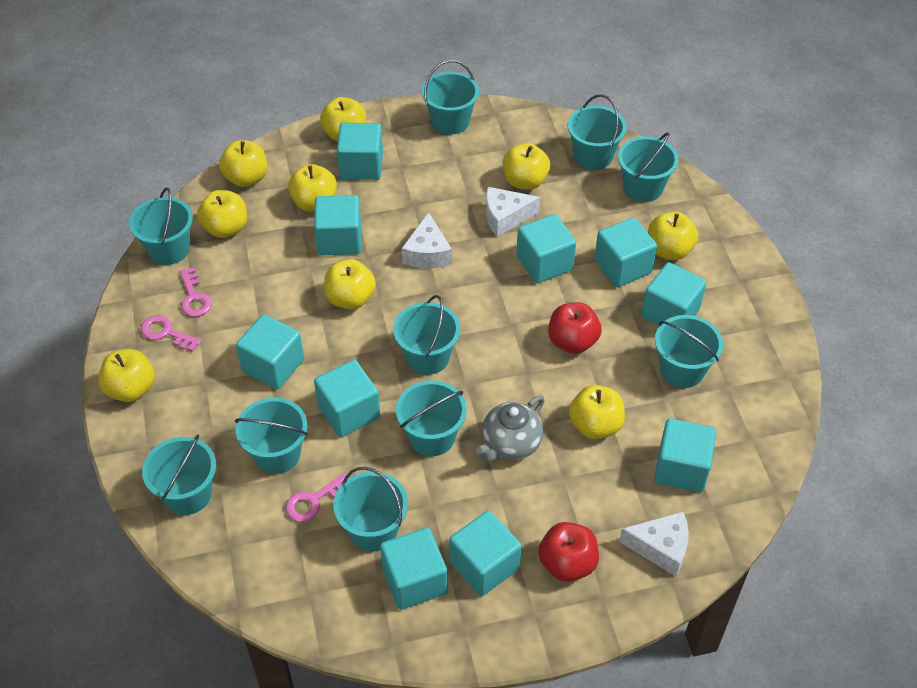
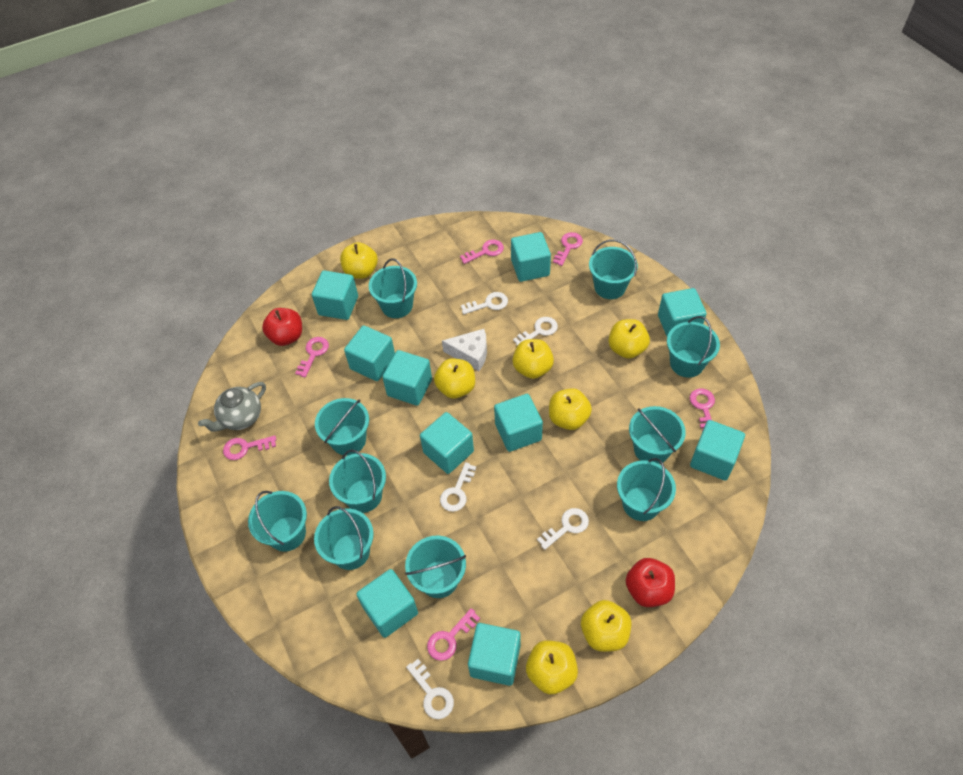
pink key: 3 -> 6
white cheese: 3 -> 1
white key: 0 -> 5
yellow apple: 9 -> 7

